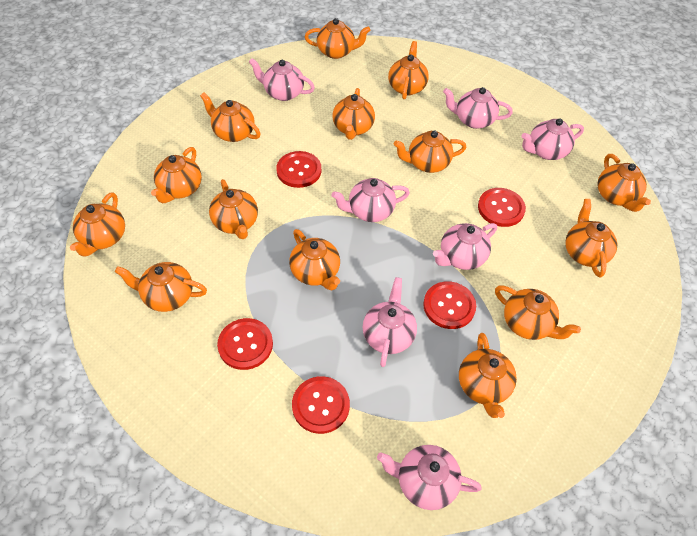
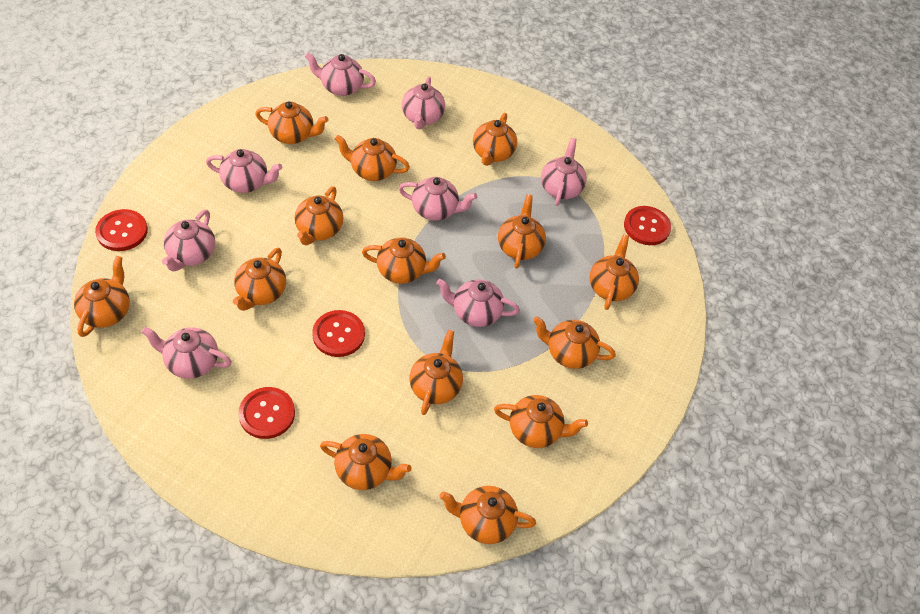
pink teapot: 7 -> 8
red button: 5 -> 4

